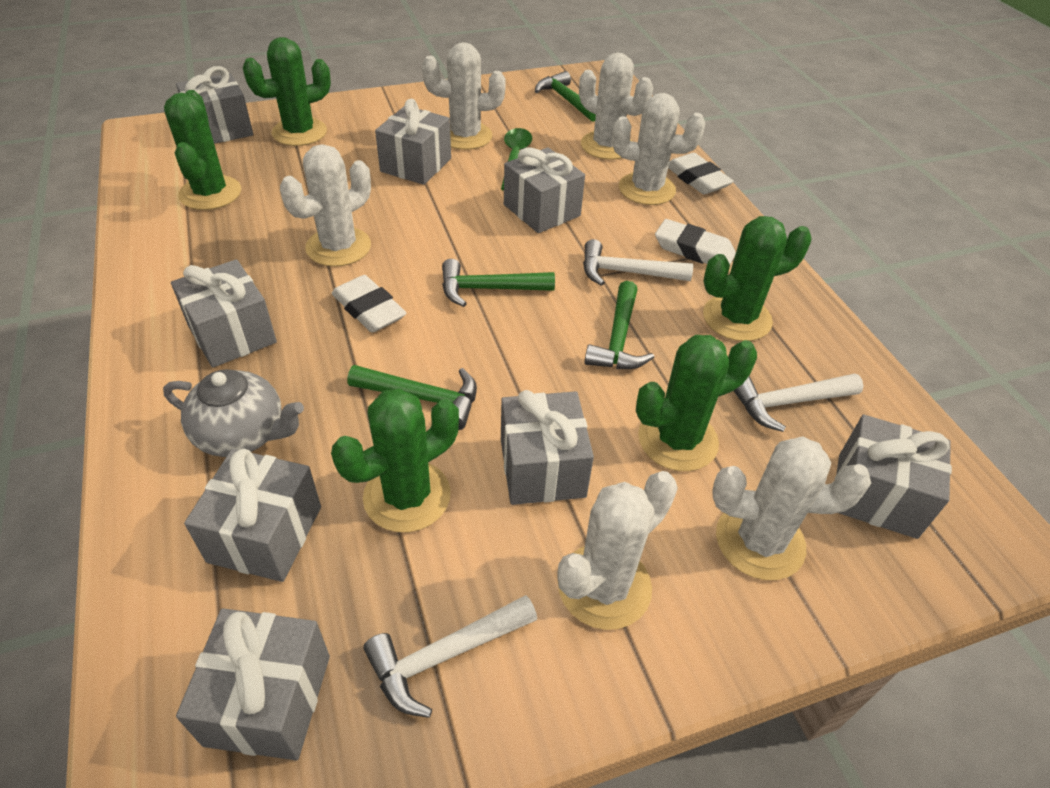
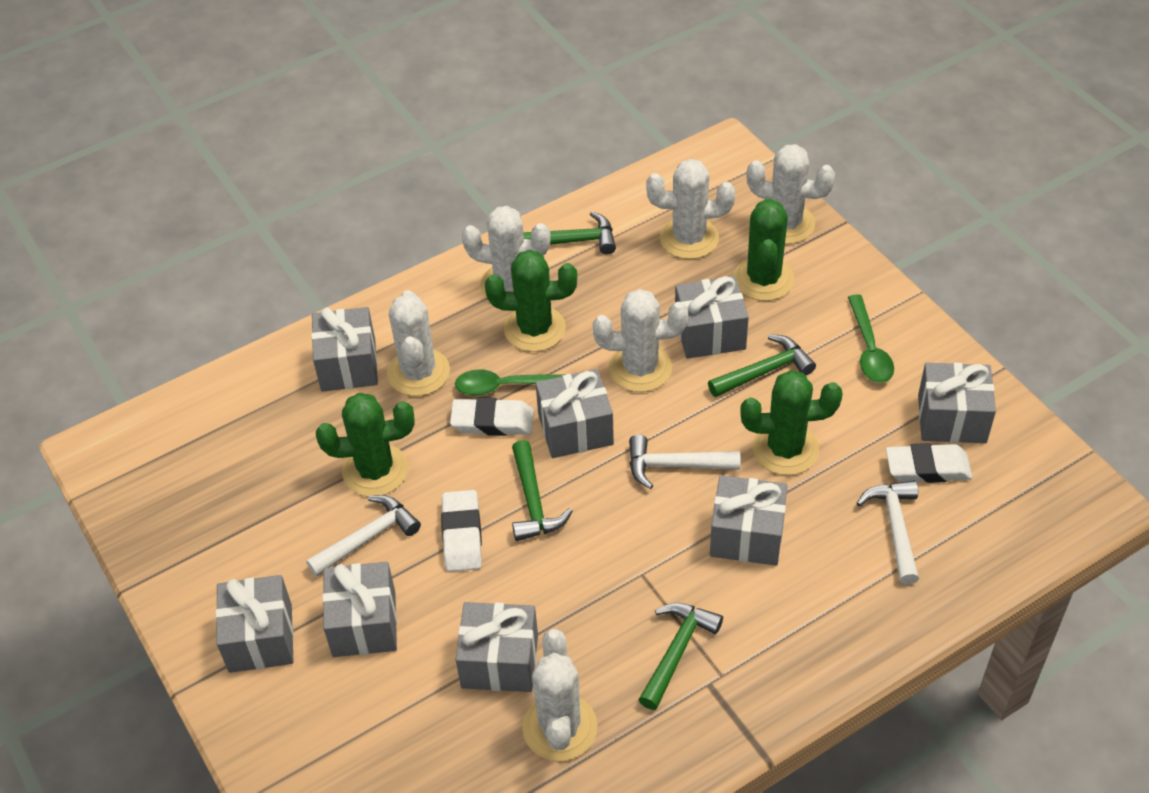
green cactus: 5 -> 4
green spoon: 1 -> 2
grey teapot: 1 -> 0

